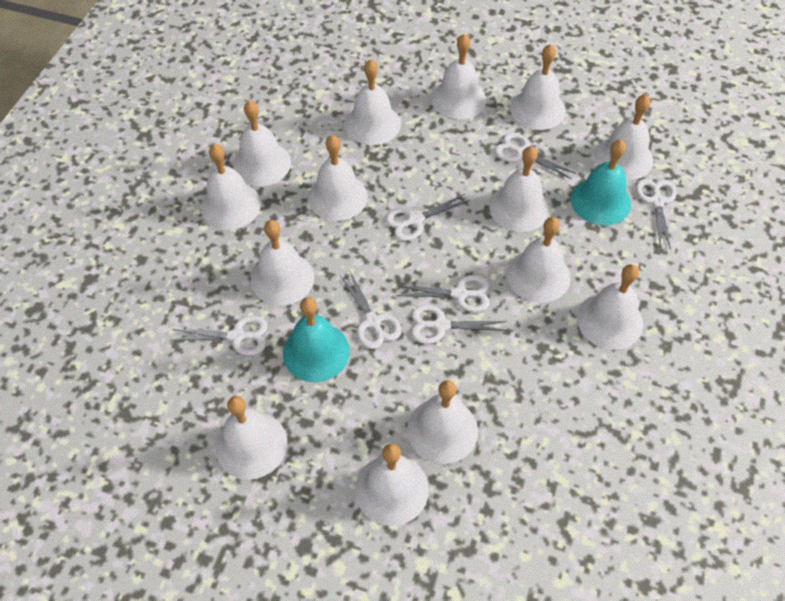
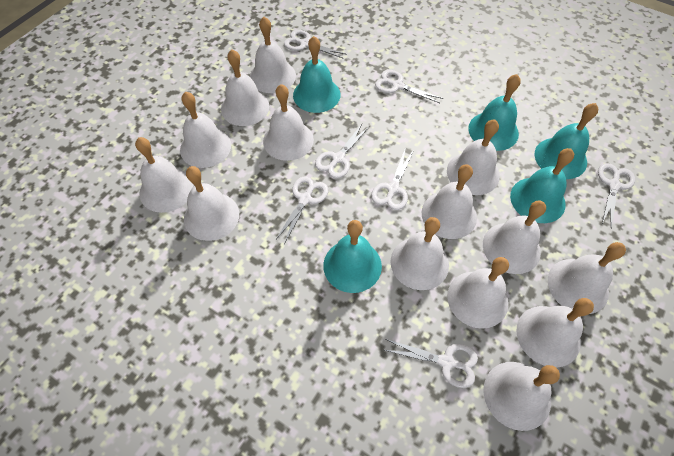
turquoise bell: 2 -> 5

